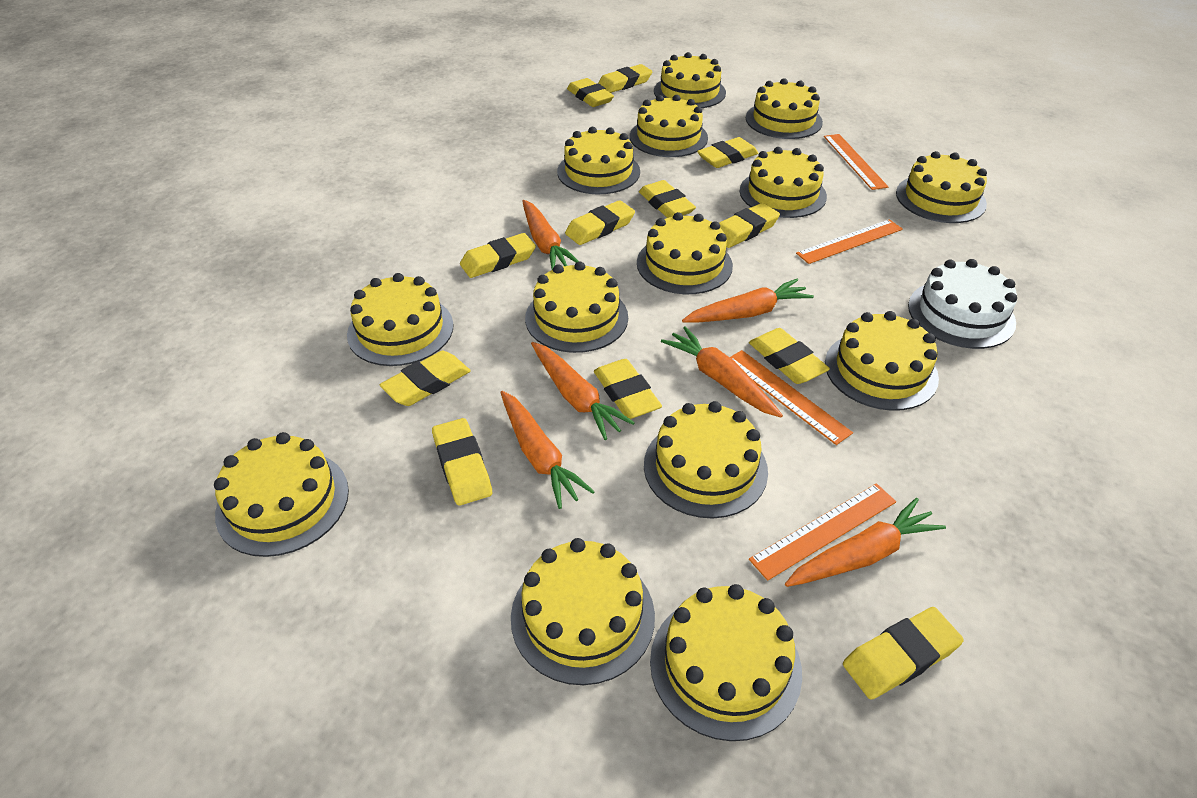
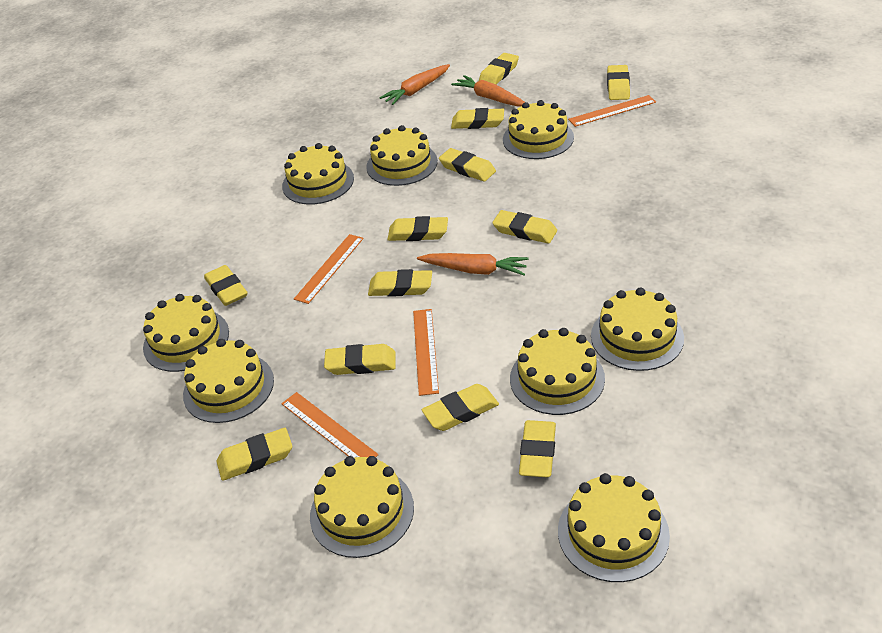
orange carrot: 6 -> 3
white cake: 1 -> 0
yellow cake: 14 -> 9

